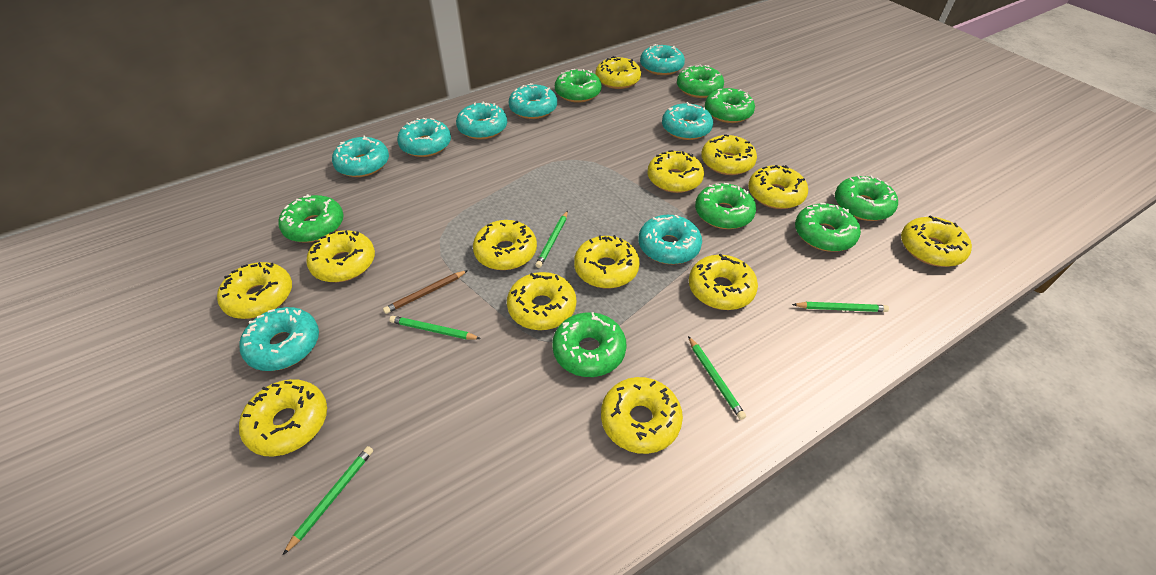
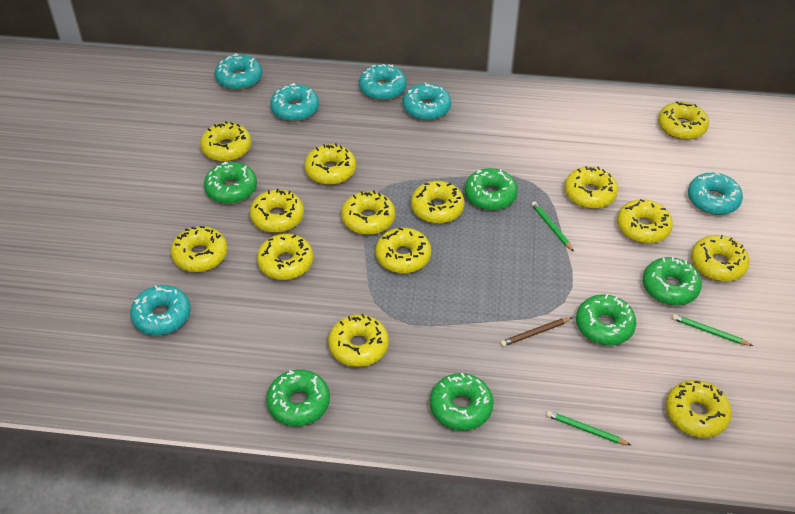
green donut: 8 -> 6
green pencil: 5 -> 3
turquoise donut: 8 -> 6
yellow donut: 13 -> 14

